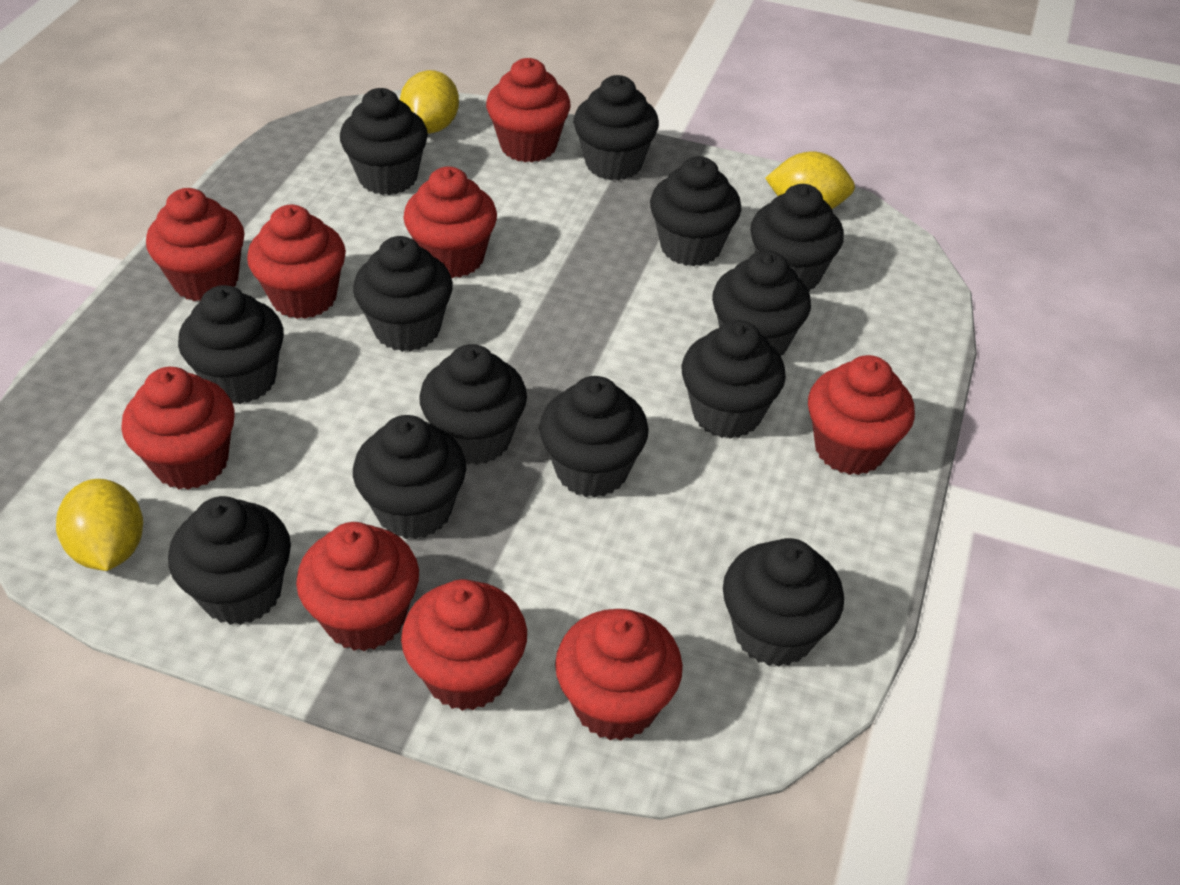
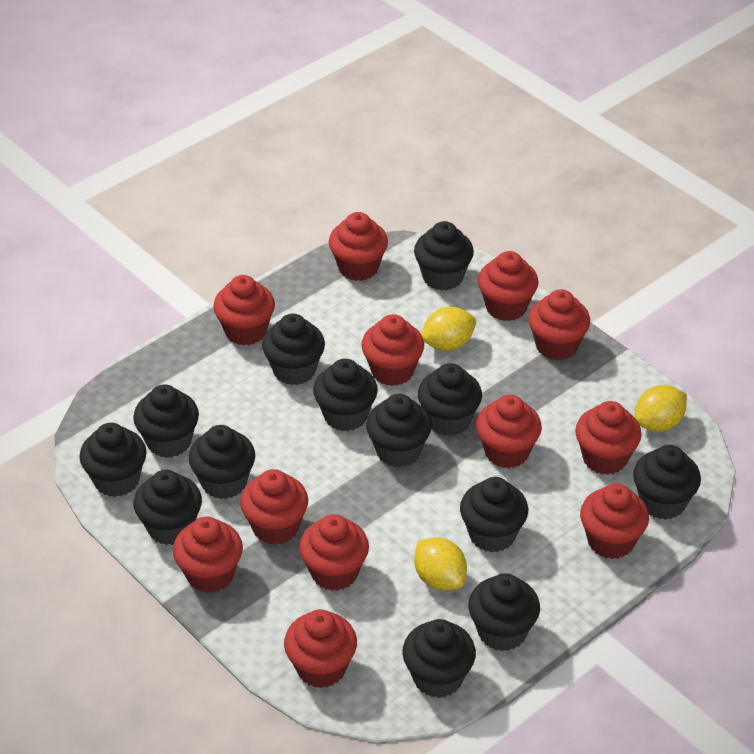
red cupcake: 9 -> 12

